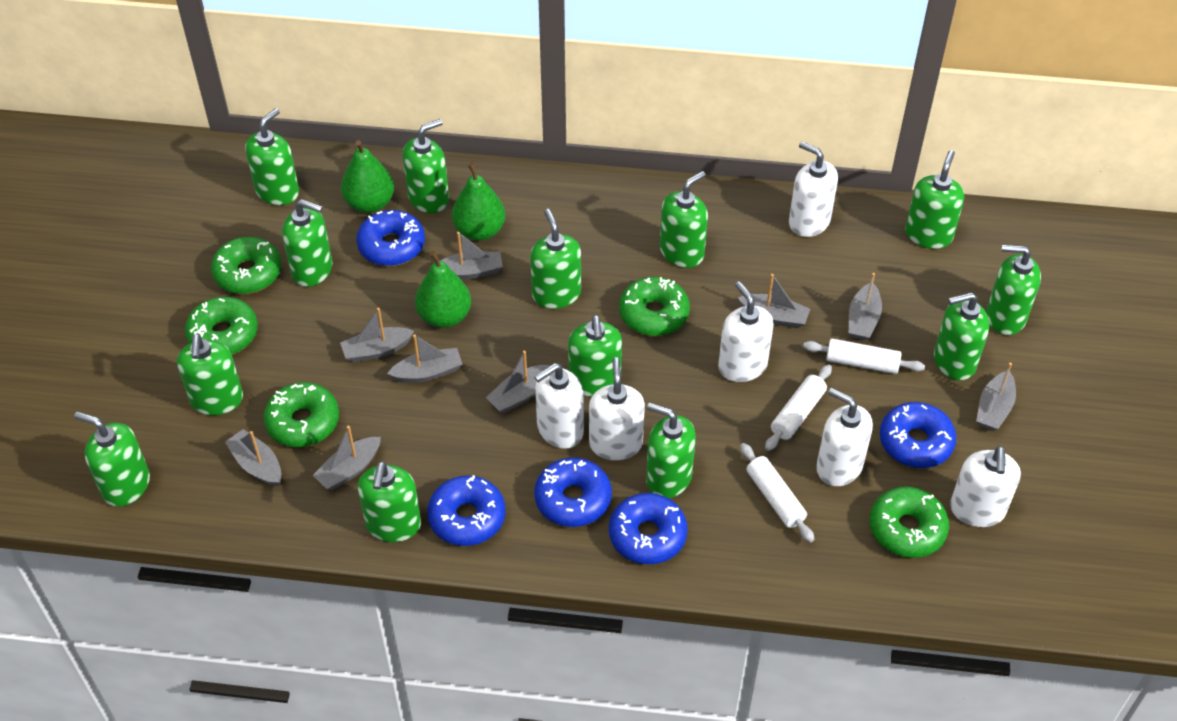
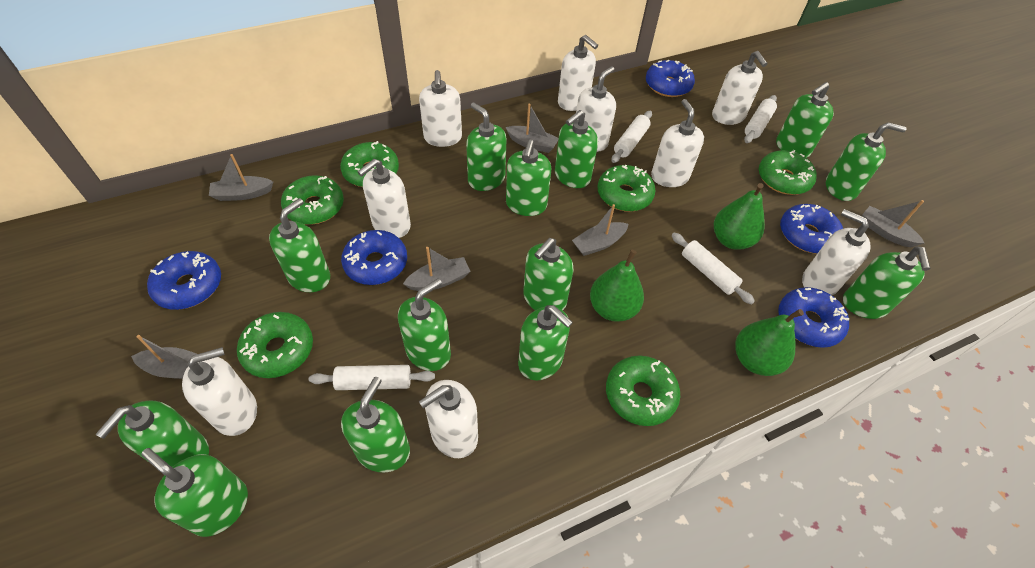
green donut: 5 -> 6
grey boat: 9 -> 6
white rolling pin: 3 -> 4
white soap dispenser: 6 -> 9

